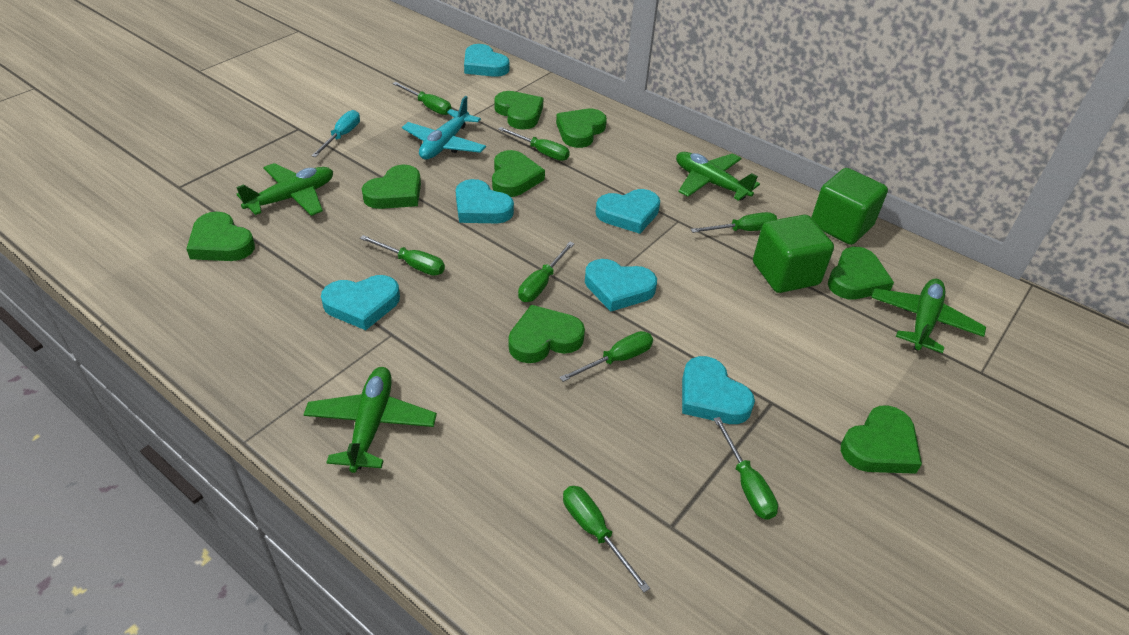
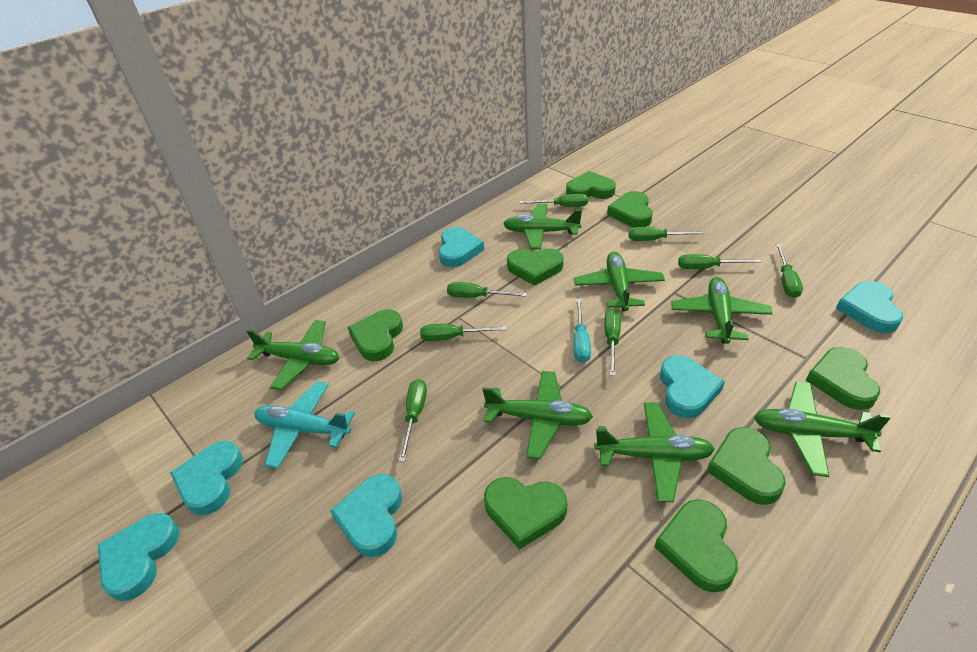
green cube: 2 -> 0
green plane: 4 -> 7

